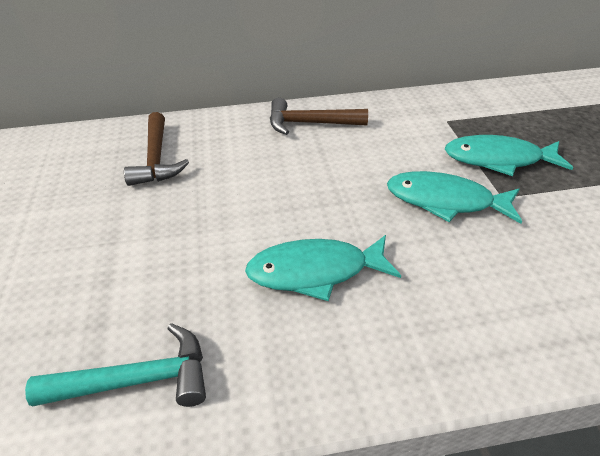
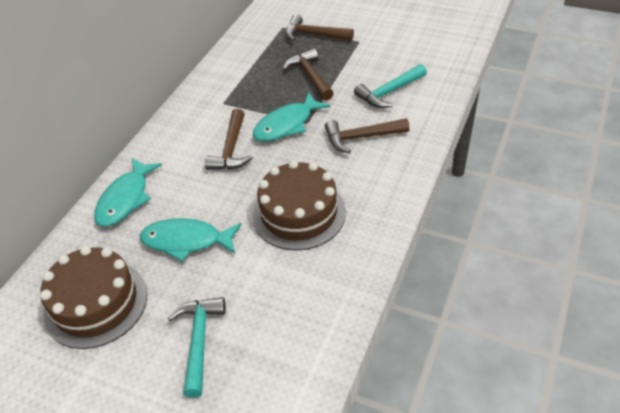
brown cake: 0 -> 2
brown hammer: 2 -> 4
turquoise hammer: 1 -> 2

